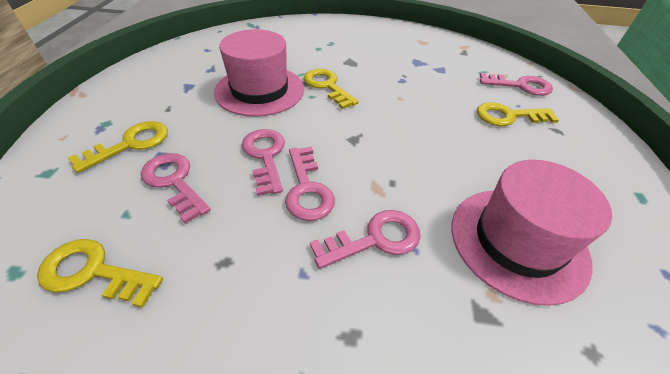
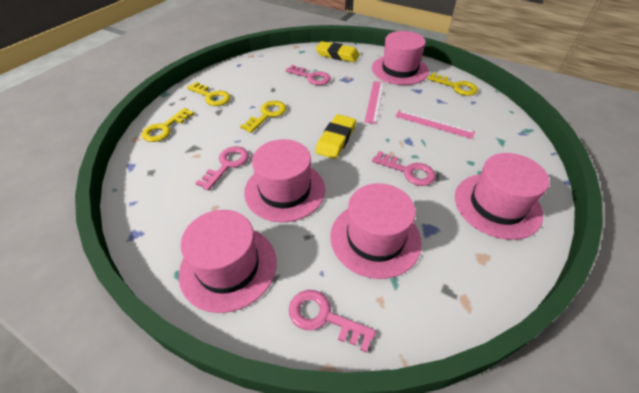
pink hat: 2 -> 5
pink key: 5 -> 4
pink ruler: 0 -> 2
yellow eraser: 0 -> 2

